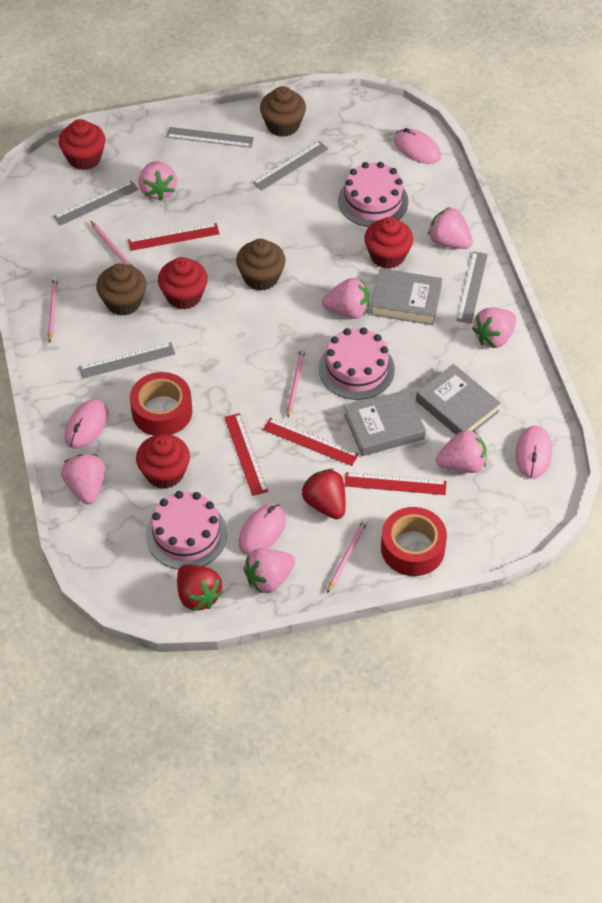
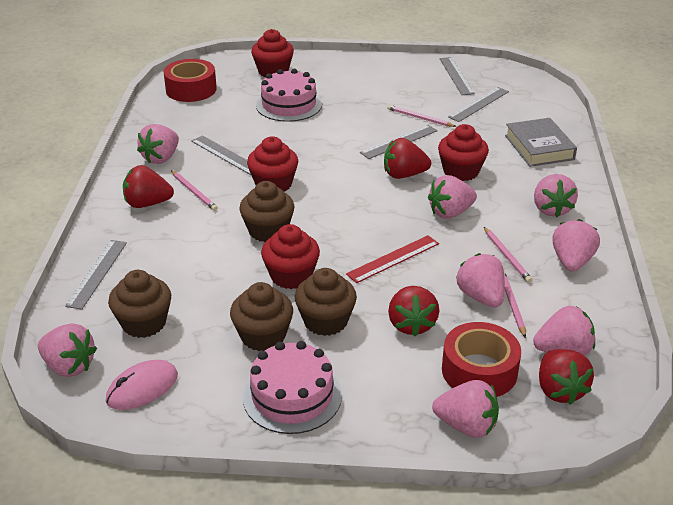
brown cupcake: 3 -> 4
grey book: 3 -> 1
pink cake: 3 -> 2
pink mouse: 4 -> 1
pink strawberry: 7 -> 8
red ruler: 4 -> 1
red strawberry: 2 -> 4

